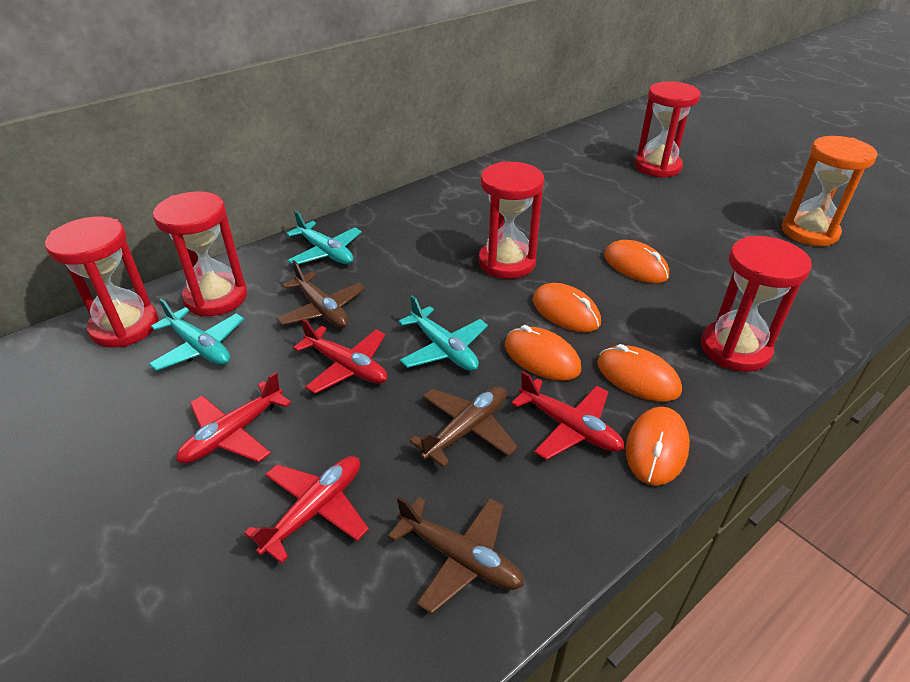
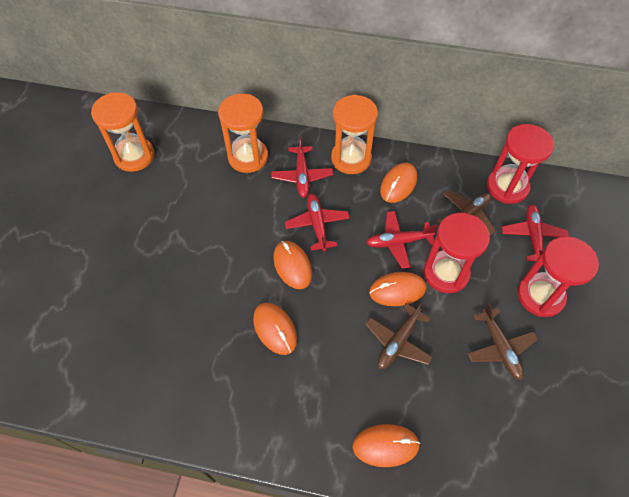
orange hourglass: 1 -> 3
red hourglass: 5 -> 3
turquoise plane: 3 -> 0

